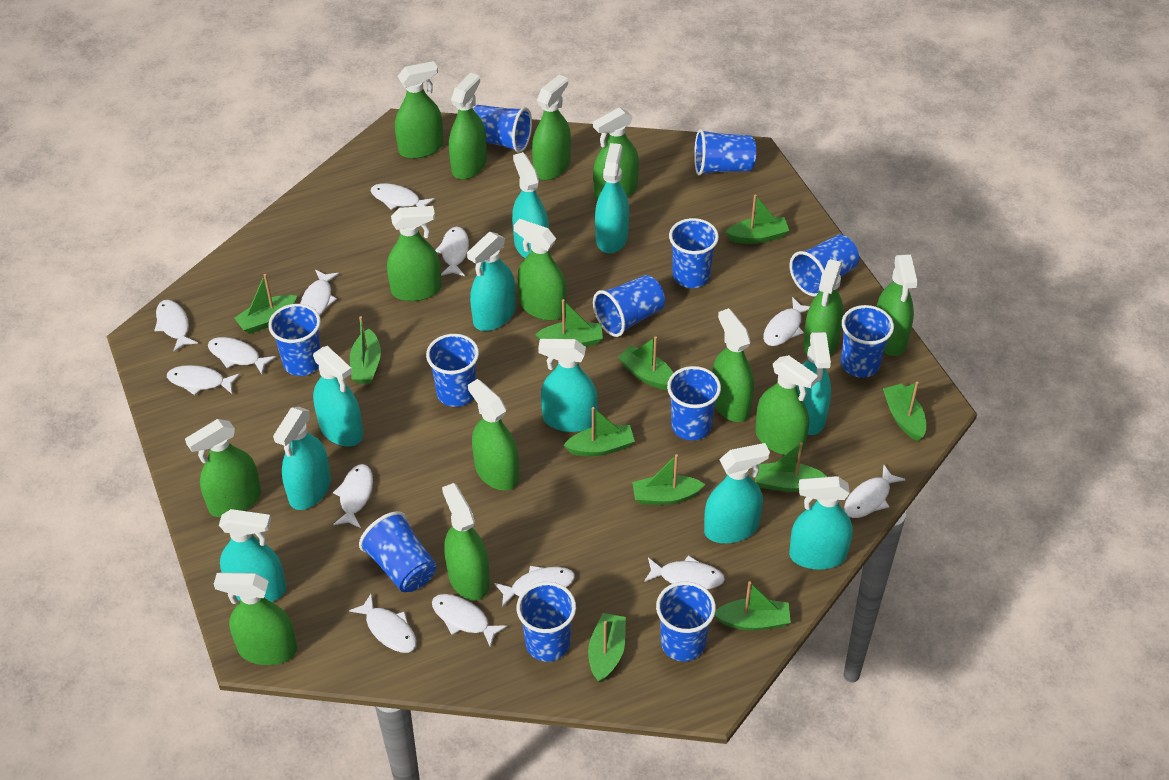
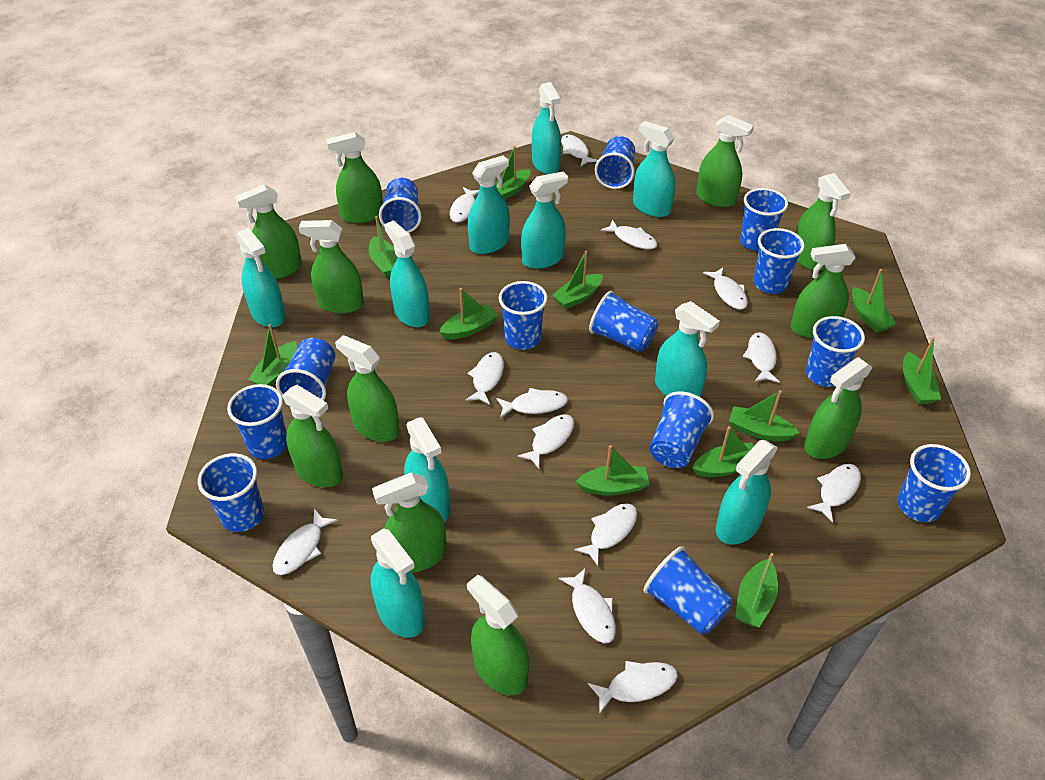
blue cup: 12 -> 13
green spray bottle: 14 -> 11

